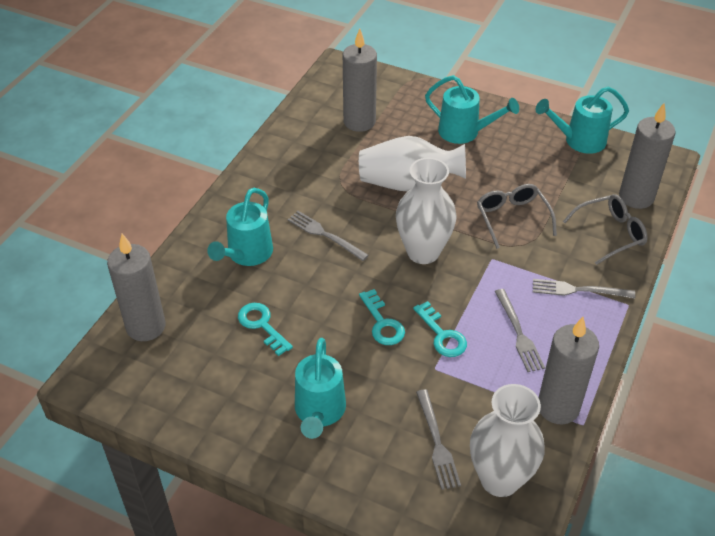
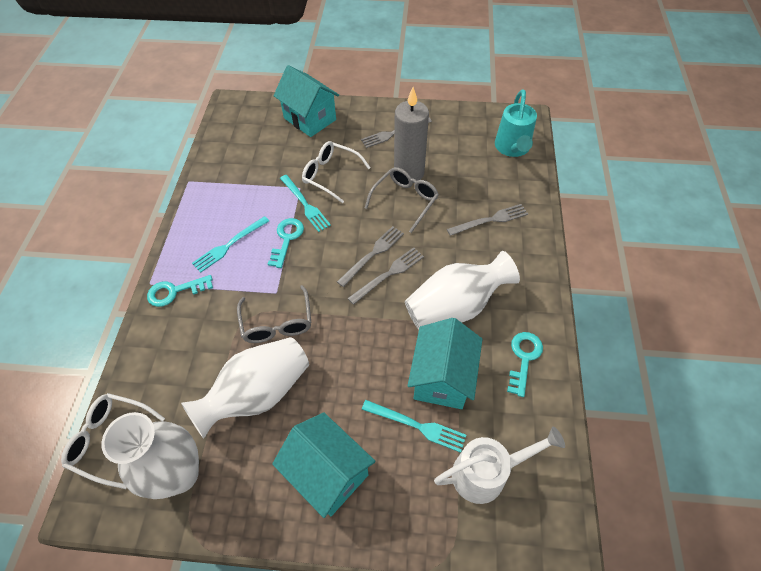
grey candle: 4 -> 1
turquoise fork: 0 -> 3
turquoise house: 0 -> 3
turquoise watering can: 4 -> 1
white glasses: 0 -> 2
white watering can: 0 -> 1

